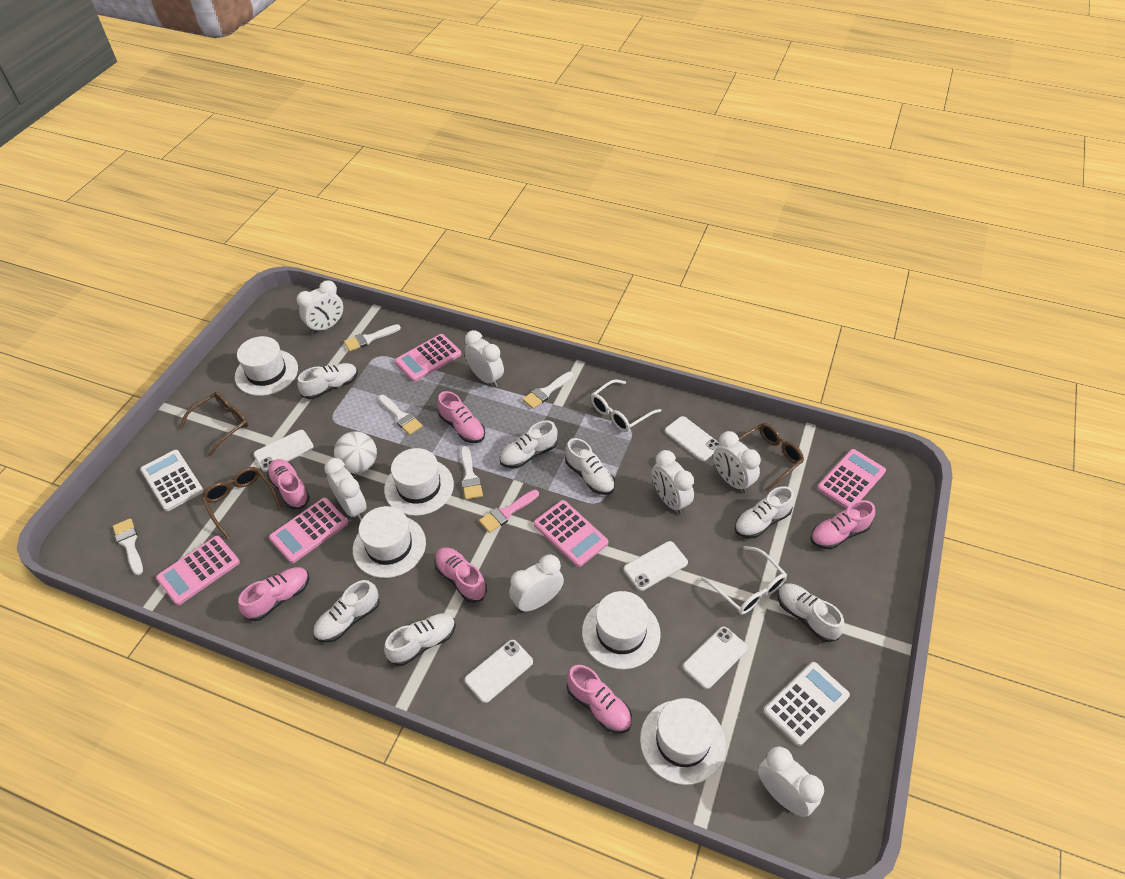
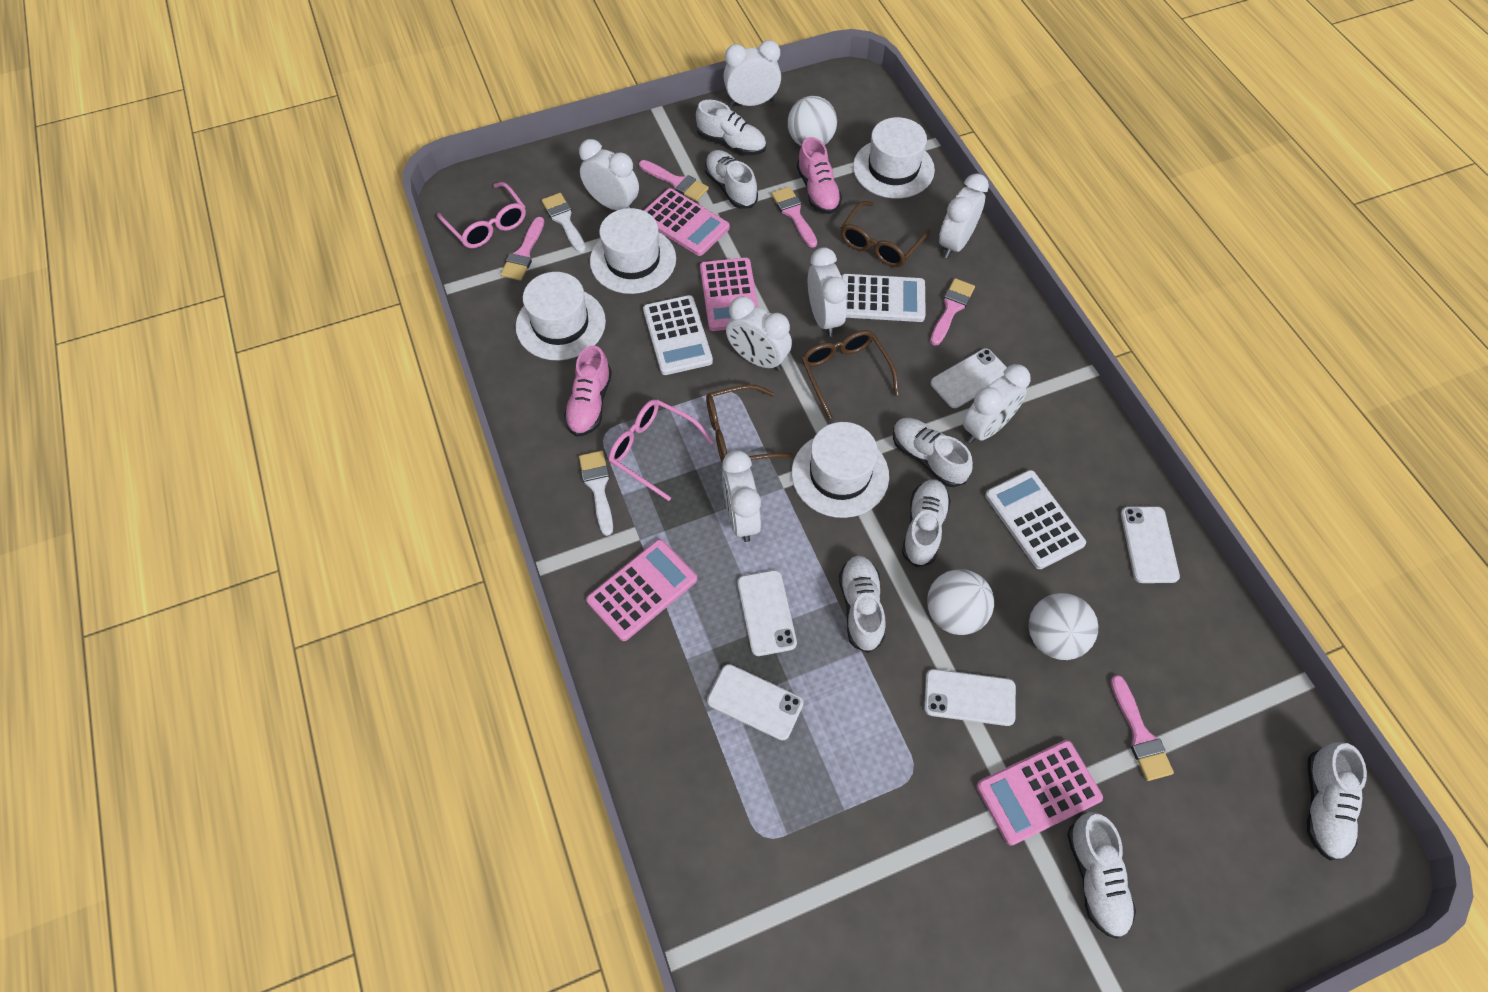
pink brush: 1 -> 5
pink calculator: 5 -> 4
pink glasses: 0 -> 2
pink shoe: 6 -> 2
white ball: 1 -> 3
white brush: 5 -> 2
white calculator: 2 -> 3
white glasses: 2 -> 0
white hat: 5 -> 4

